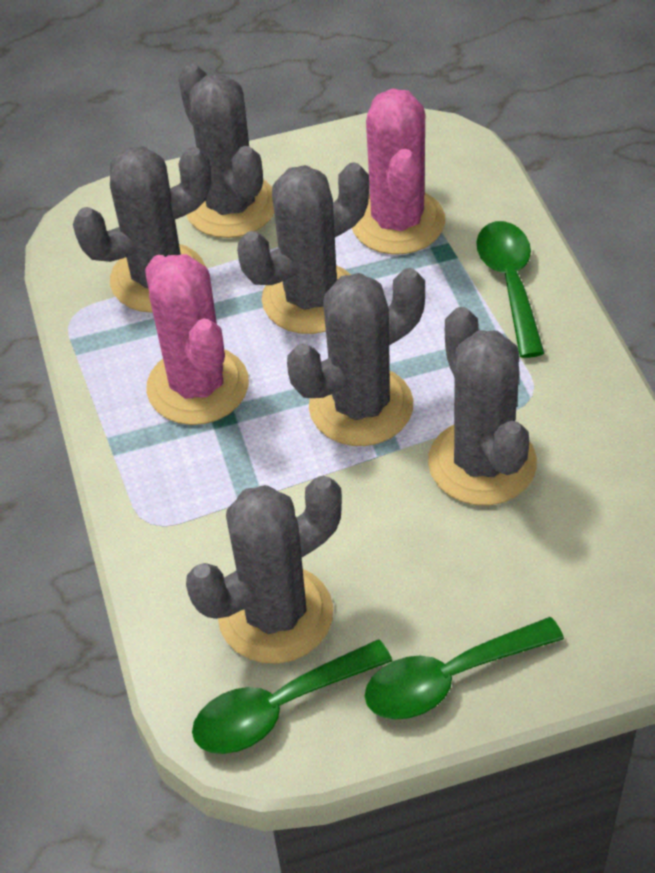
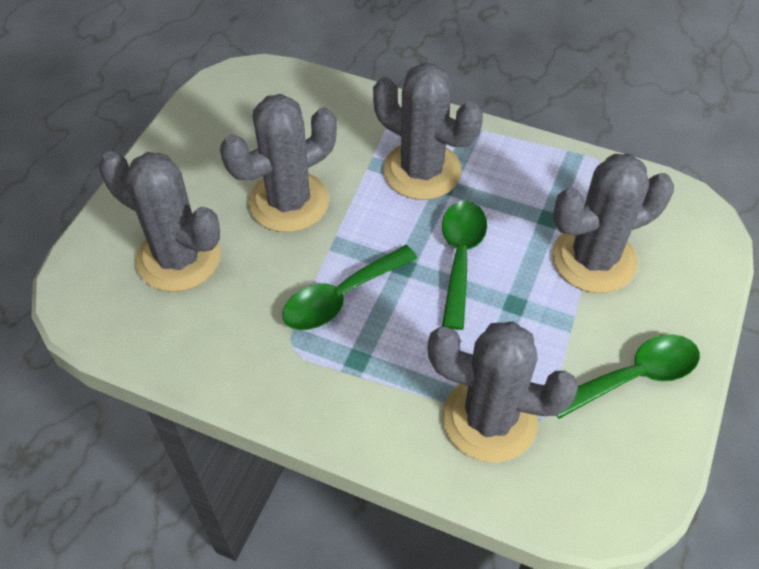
grey cactus: 6 -> 5
pink cactus: 2 -> 0

